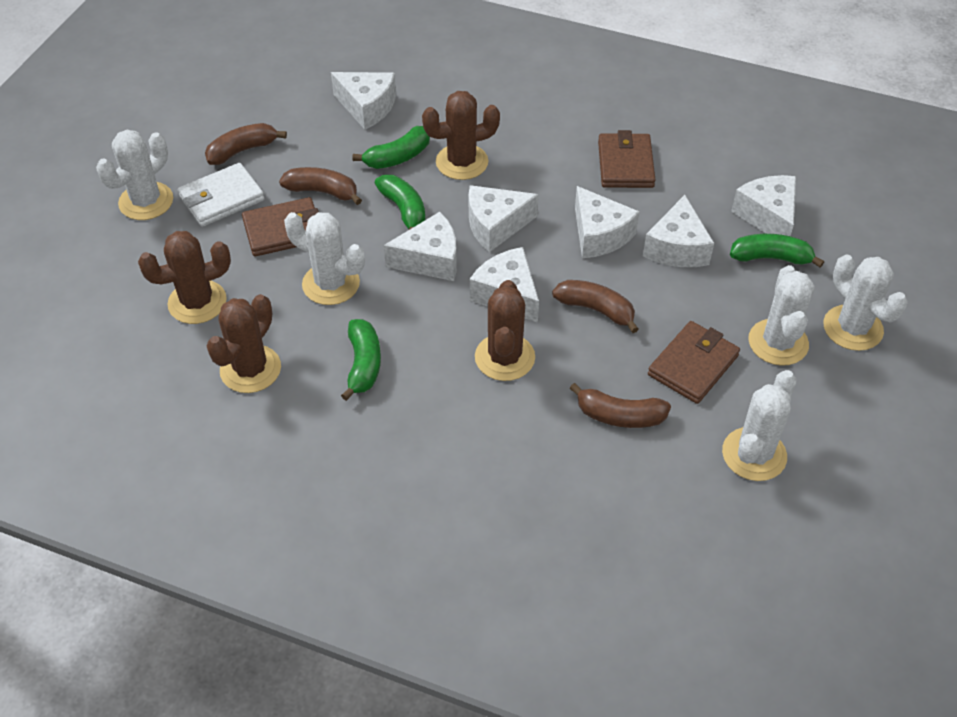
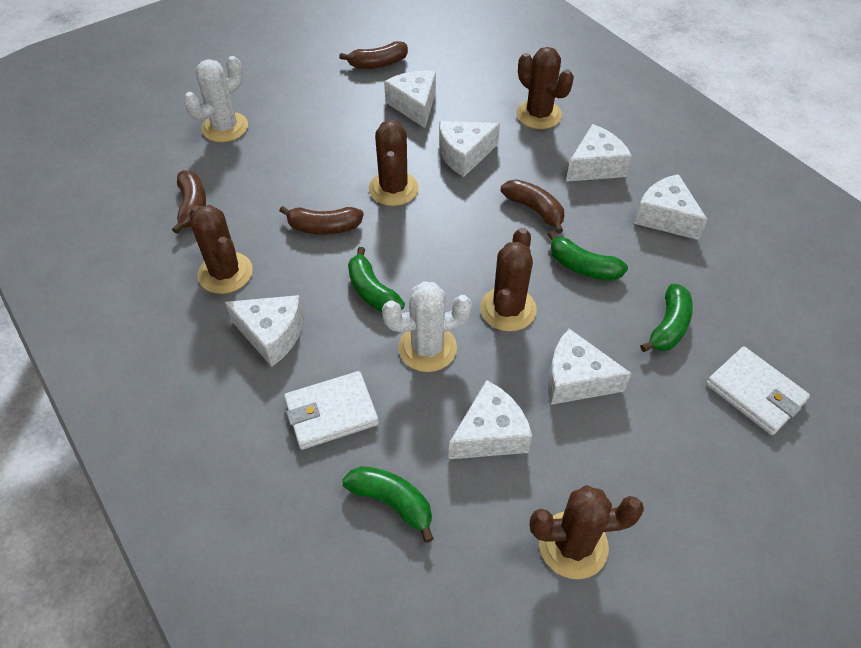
brown cactus: 4 -> 5
brown wallet: 3 -> 0
white cactus: 5 -> 2
white wallet: 1 -> 2

